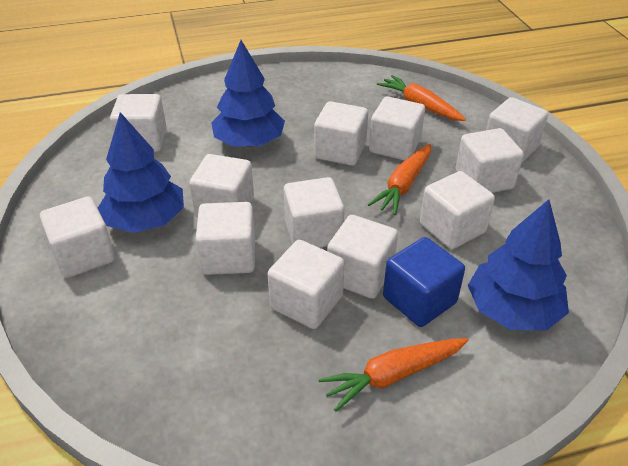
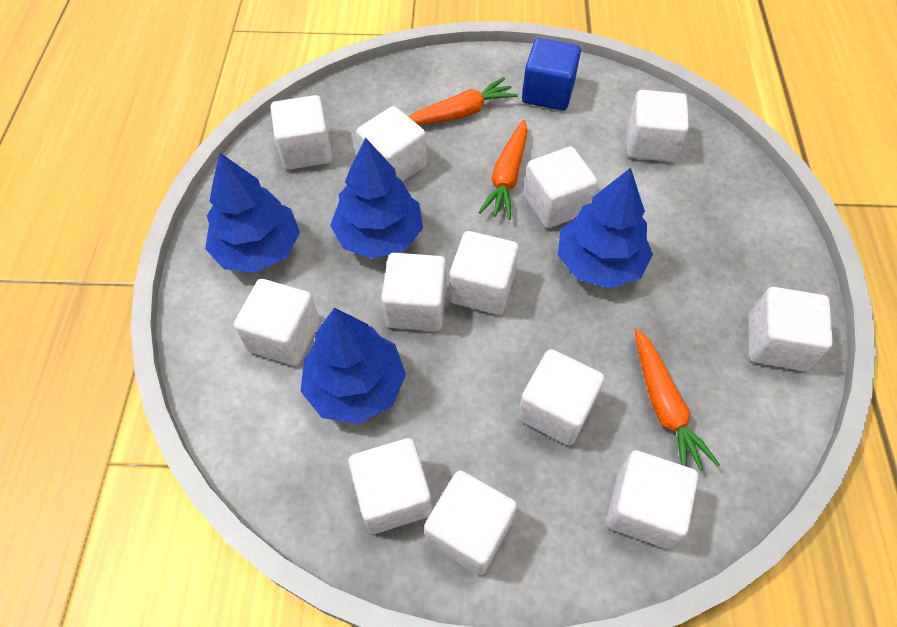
blue tree: 3 -> 4

